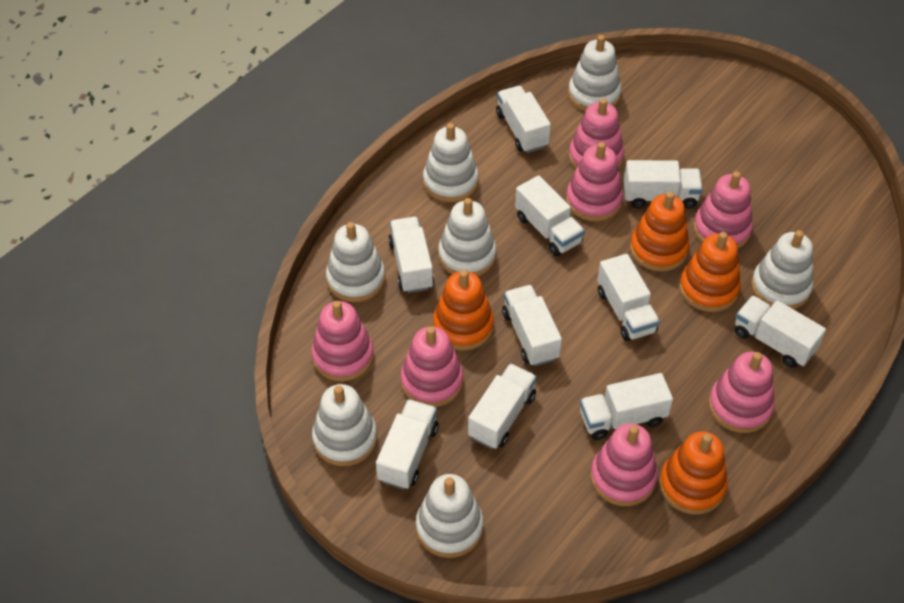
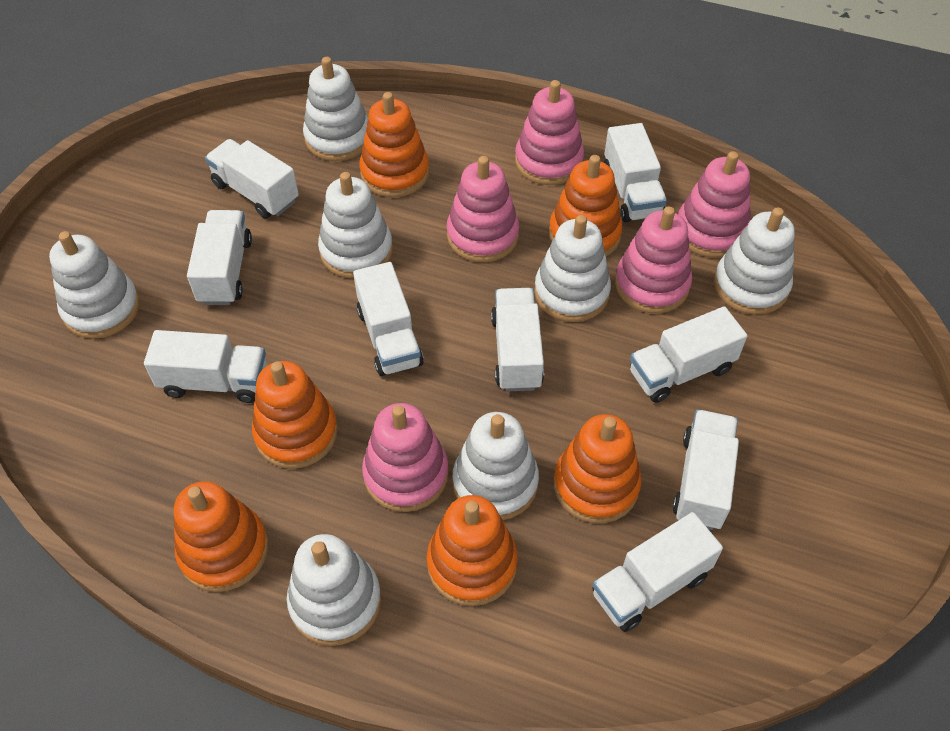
orange stacking toy: 4 -> 6
pink stacking toy: 7 -> 5
white truck: 10 -> 9

